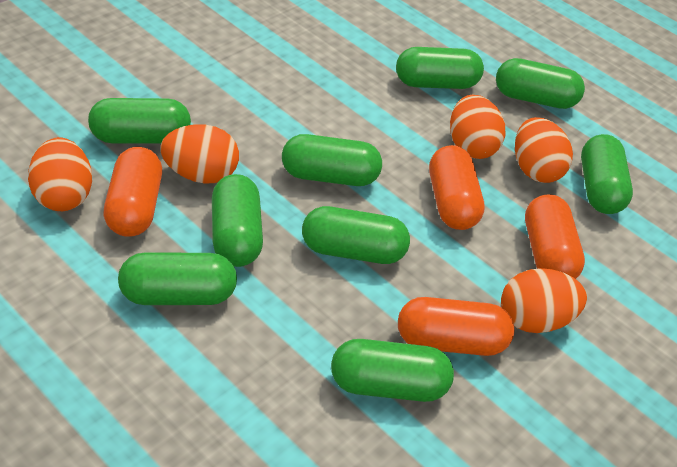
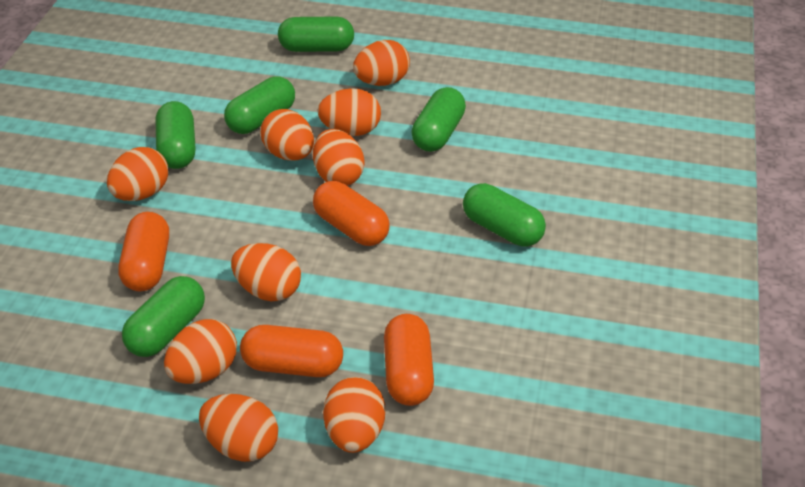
green capsule: 9 -> 6
orange egg: 5 -> 9

